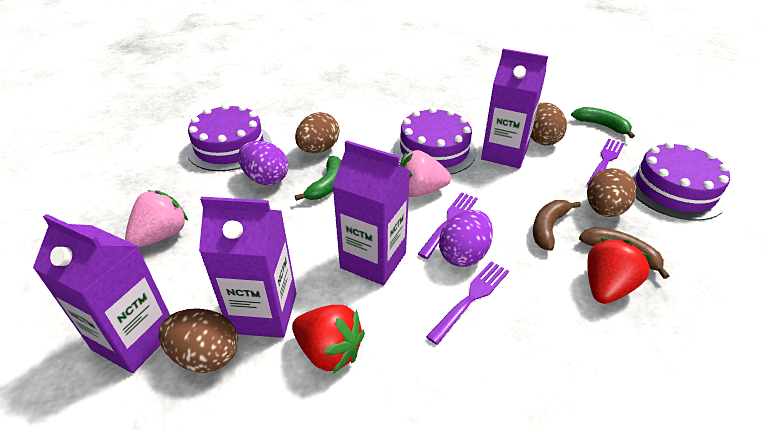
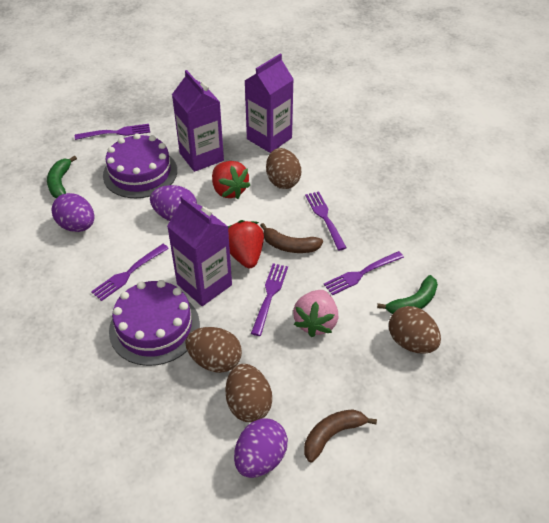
pink strawberry: 2 -> 1
purple cake: 3 -> 2
purple carton: 4 -> 3
purple egg: 2 -> 3
purple fork: 3 -> 5

